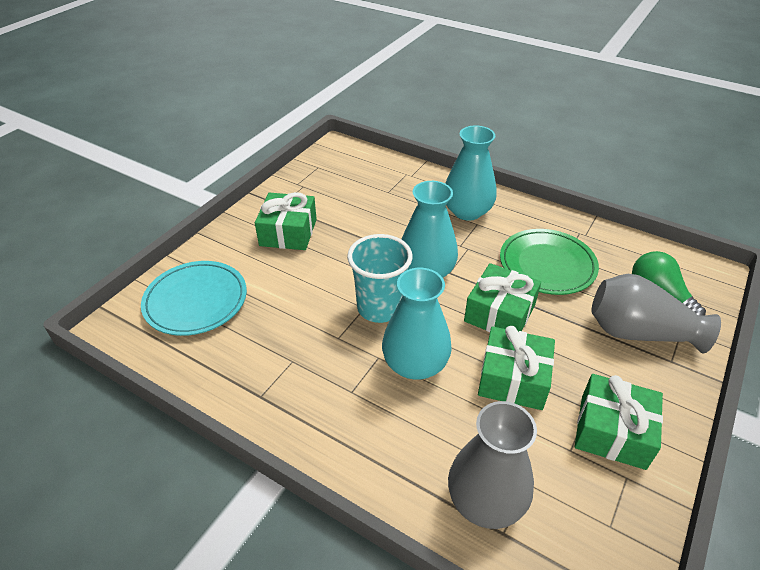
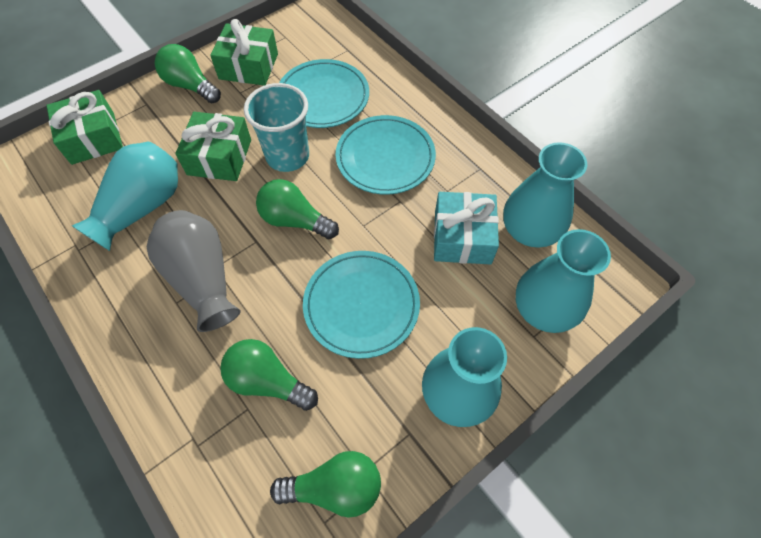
green gift: 4 -> 3
green light bulb: 1 -> 4
green plate: 1 -> 0
grey vase: 2 -> 1
turquoise gift: 0 -> 1
turquoise plate: 1 -> 3
turquoise vase: 3 -> 4

